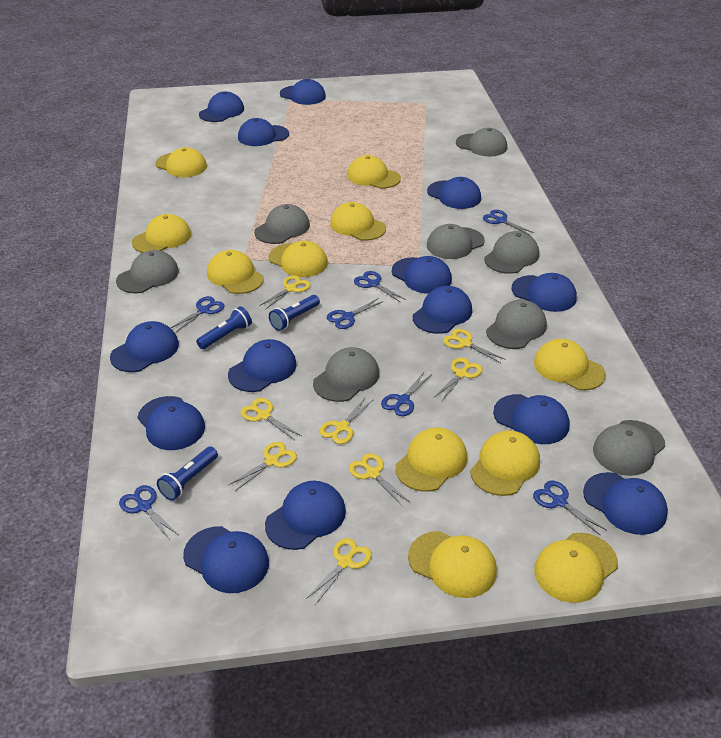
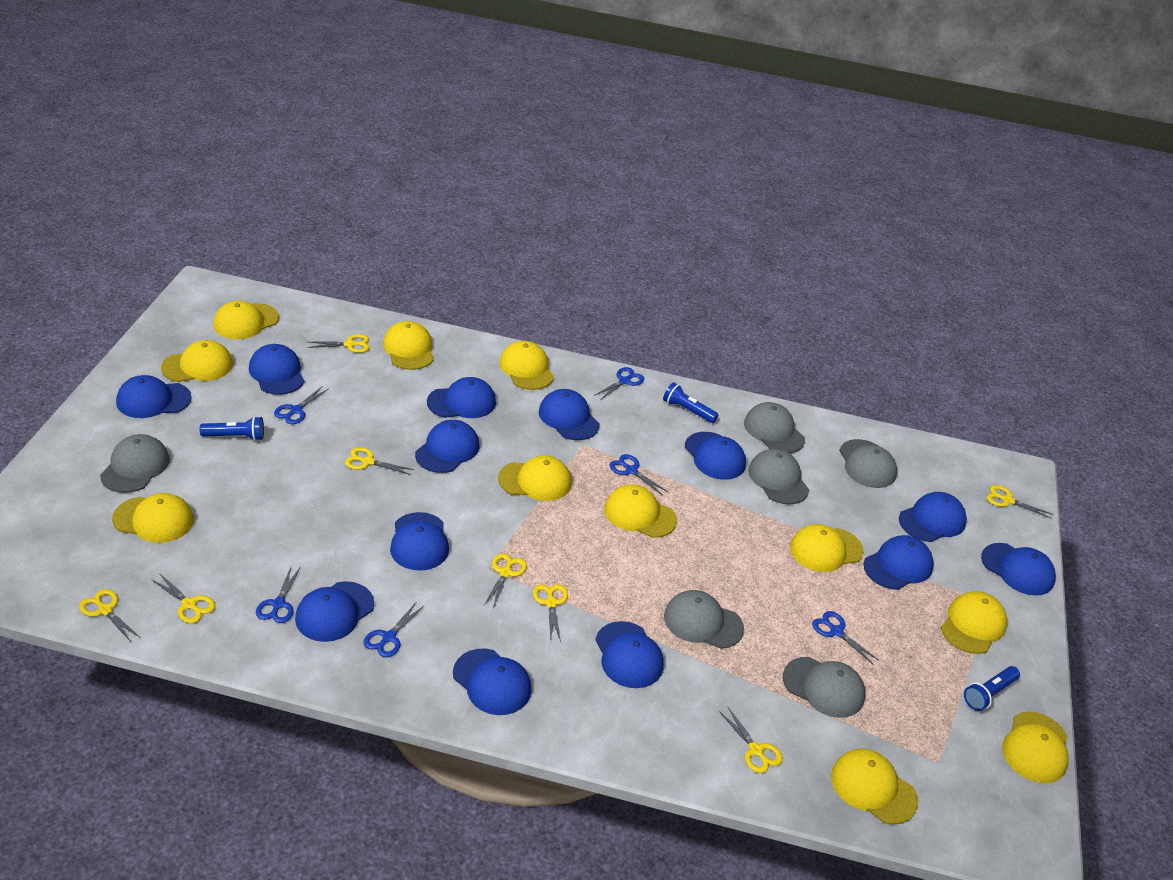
blue cap: 14 -> 13
blue scissors: 7 -> 6
grey cap: 8 -> 6

